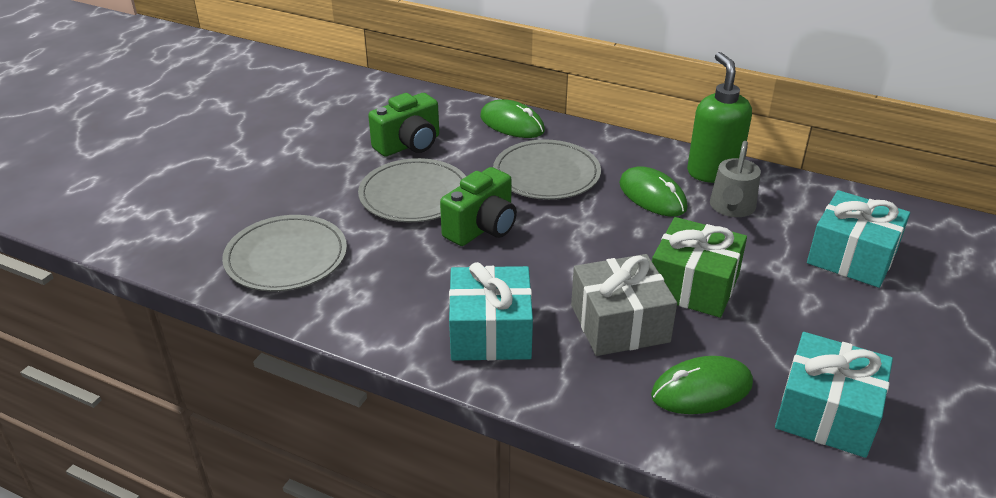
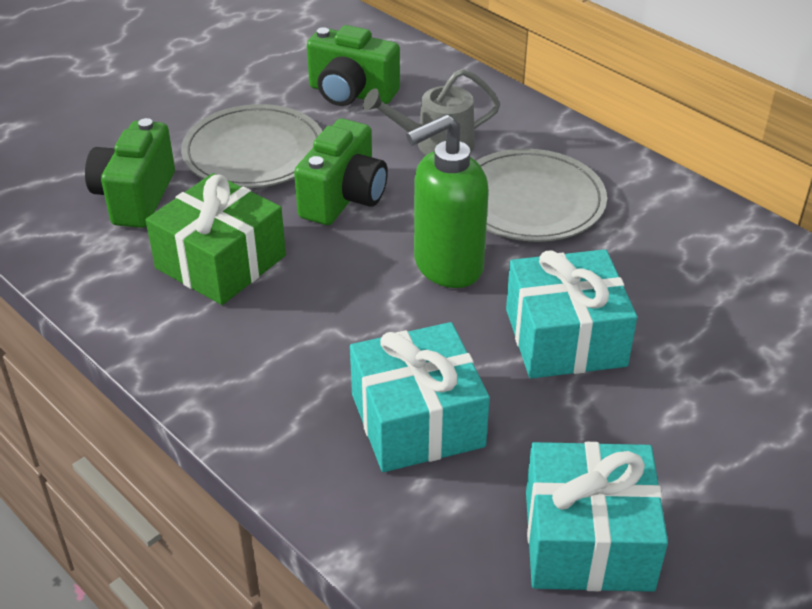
green camera: 2 -> 3
green mouse: 3 -> 0
grey gift: 1 -> 0
grey plate: 3 -> 2

